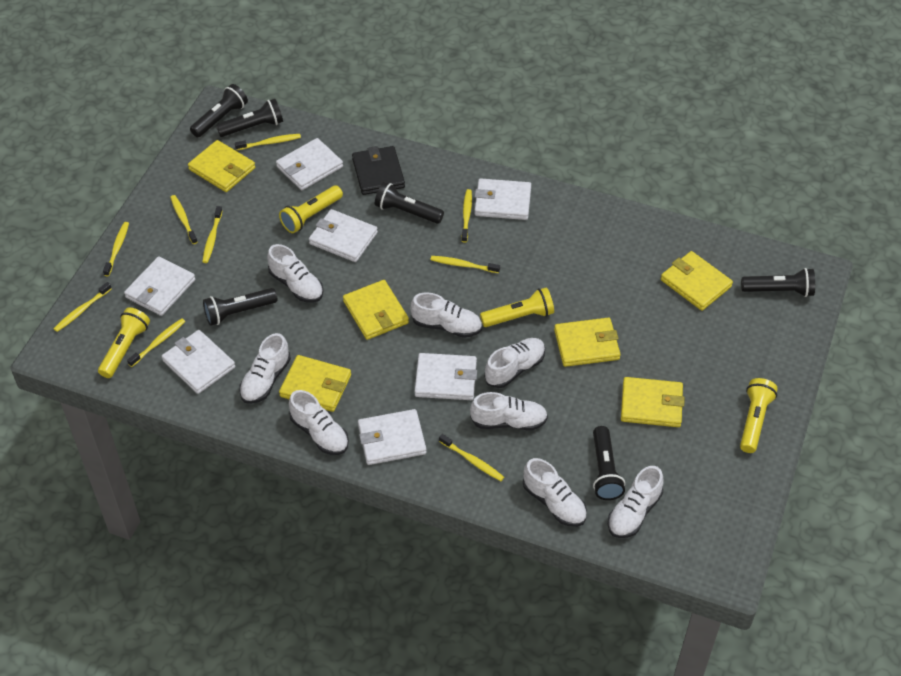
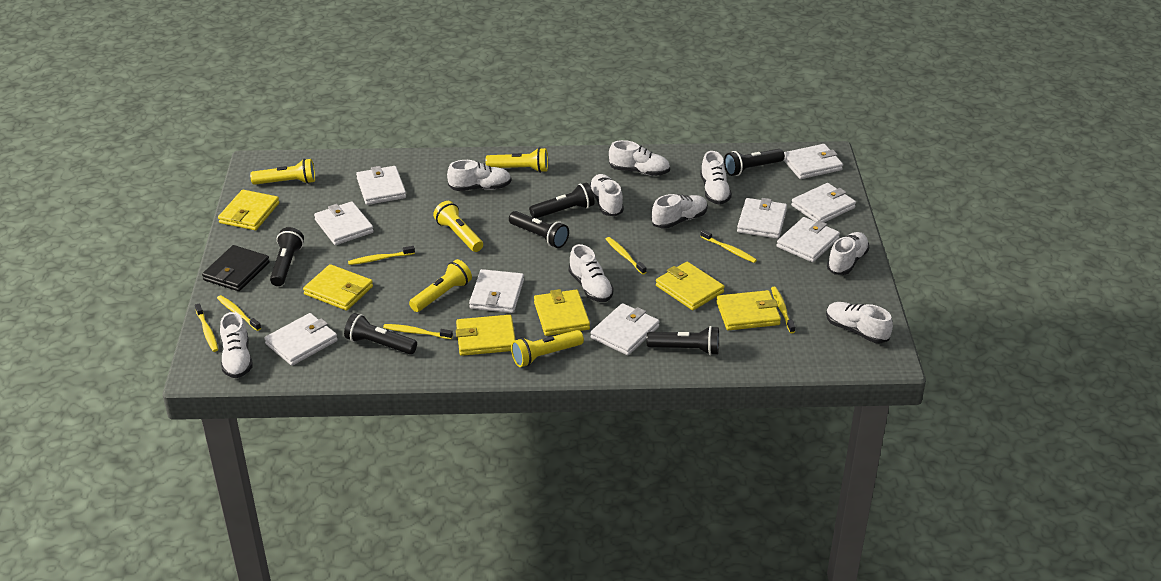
white shoe: 8 -> 9
white wallet: 7 -> 9
yellow flashlight: 4 -> 5
yellow toothbrush: 9 -> 7

